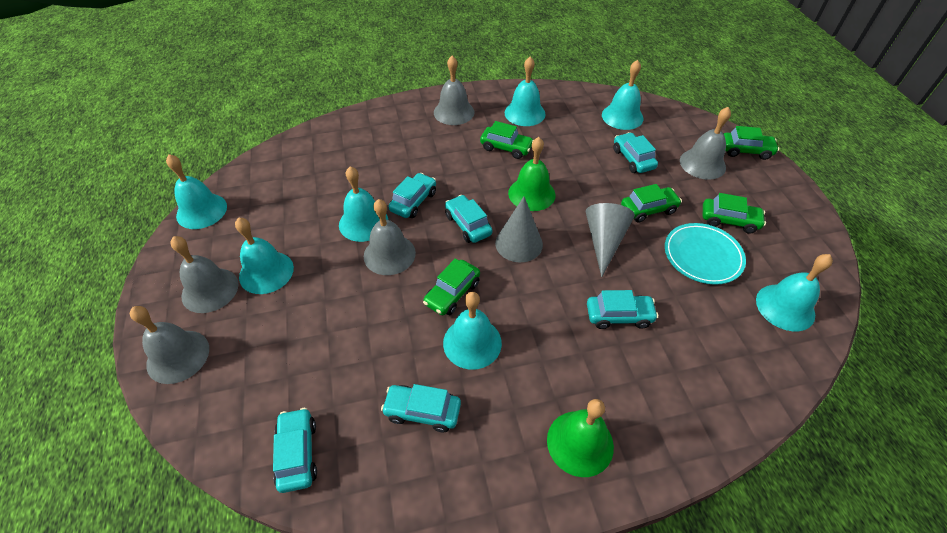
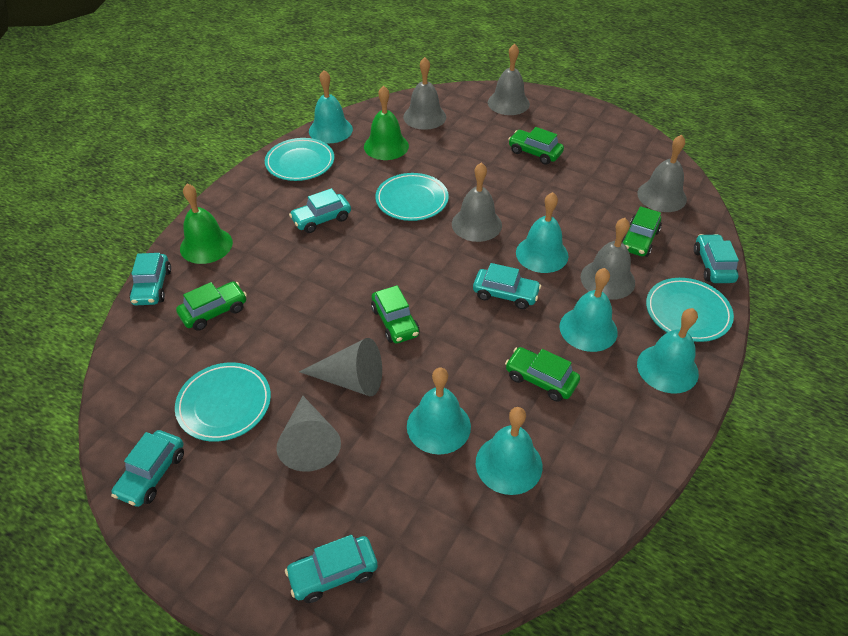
turquoise bell: 7 -> 6
turquoise plate: 1 -> 4

